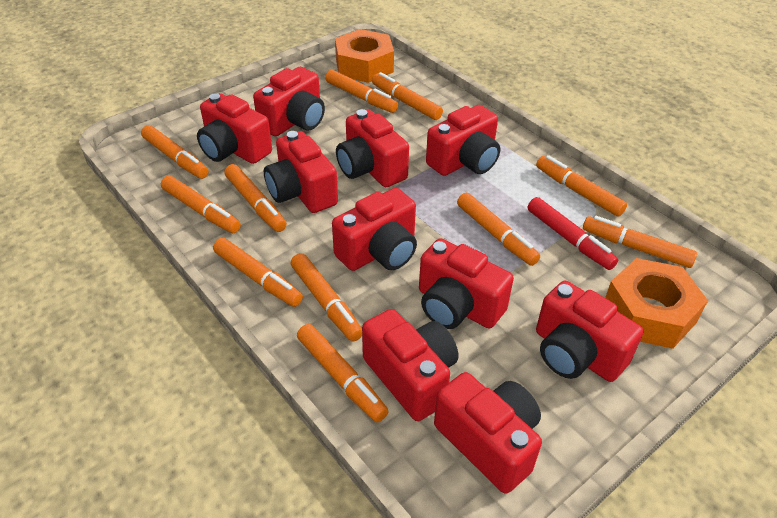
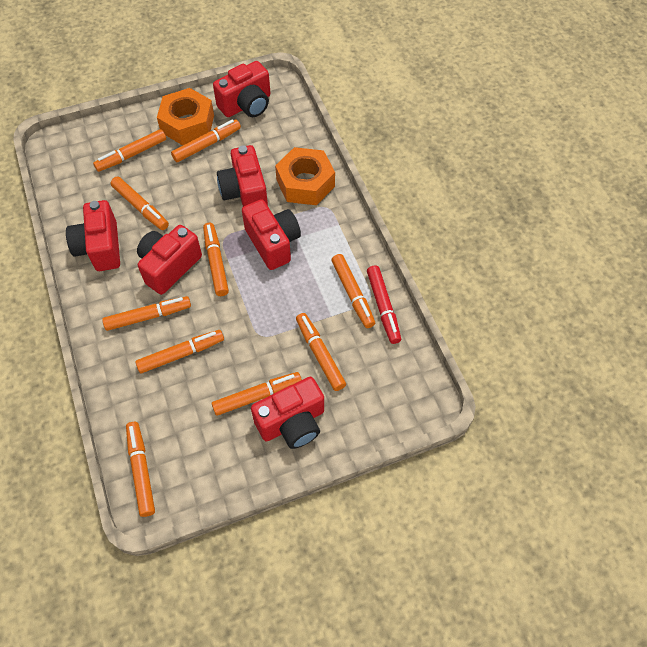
orange marker: 11 -> 10
red camera: 10 -> 6

